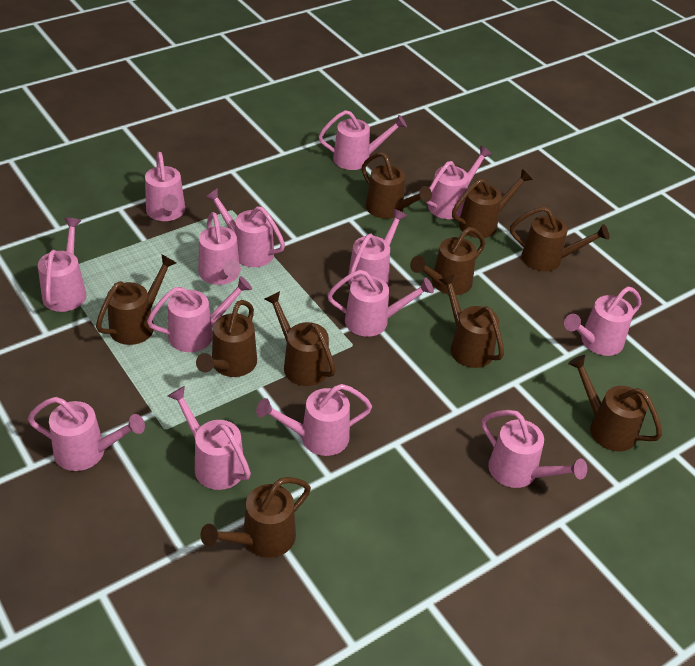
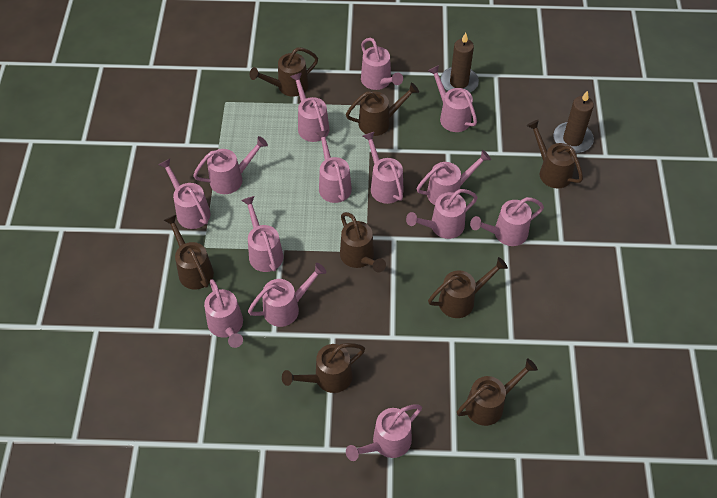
brown candle: 0 -> 2
brown watering can: 10 -> 8

